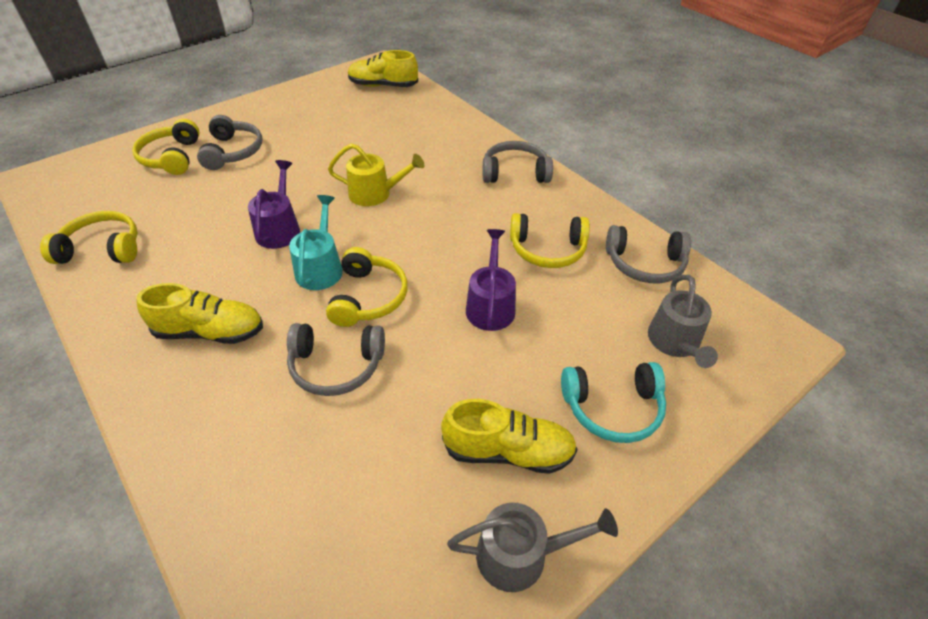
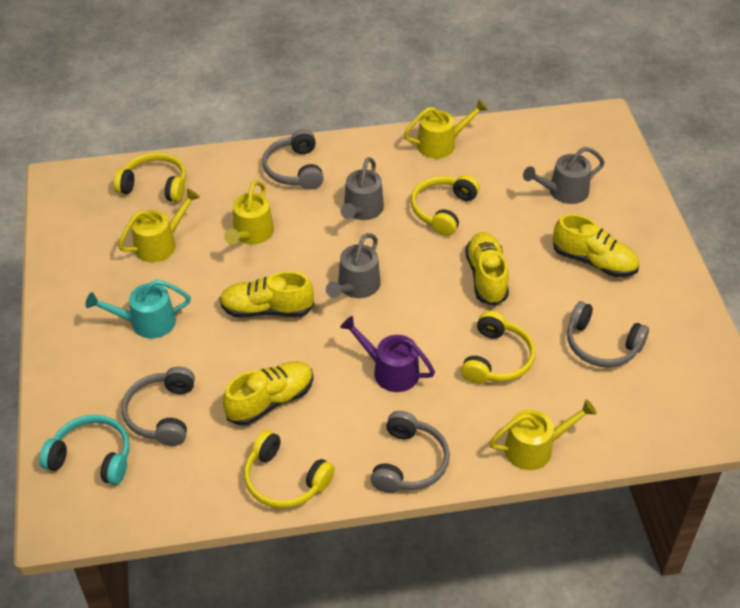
grey watering can: 2 -> 3
purple watering can: 2 -> 1
yellow shoe: 3 -> 4
yellow watering can: 1 -> 4

